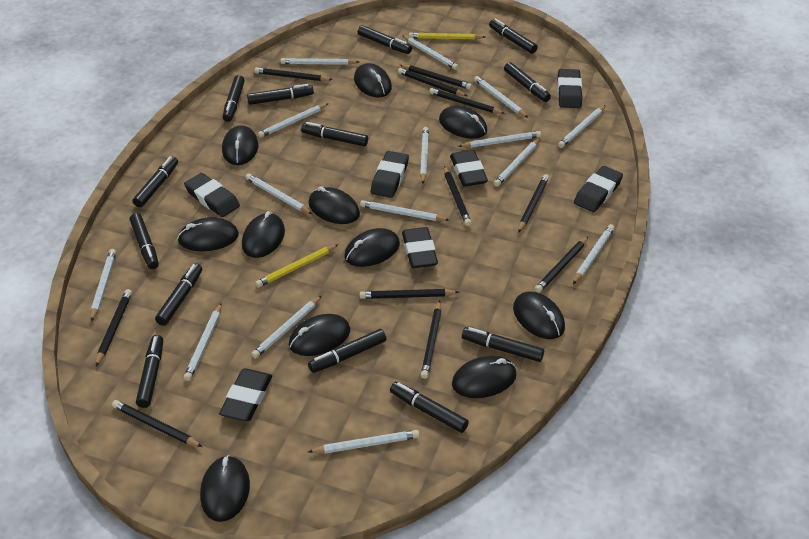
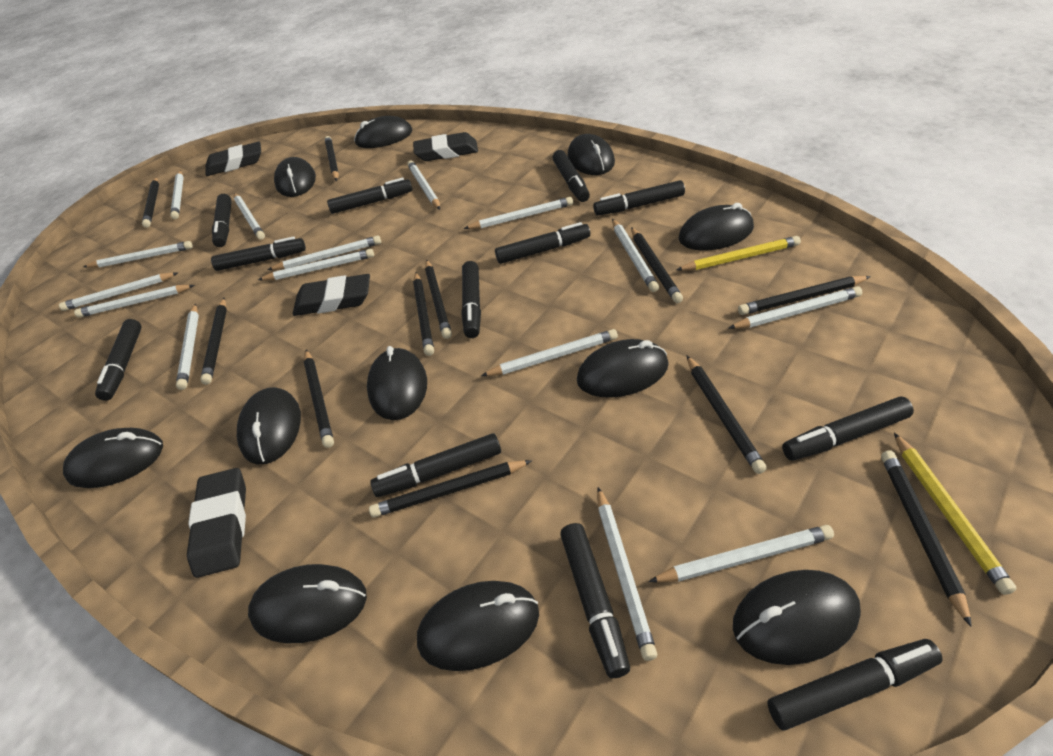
black eraser: 7 -> 4
black marker: 13 -> 12

